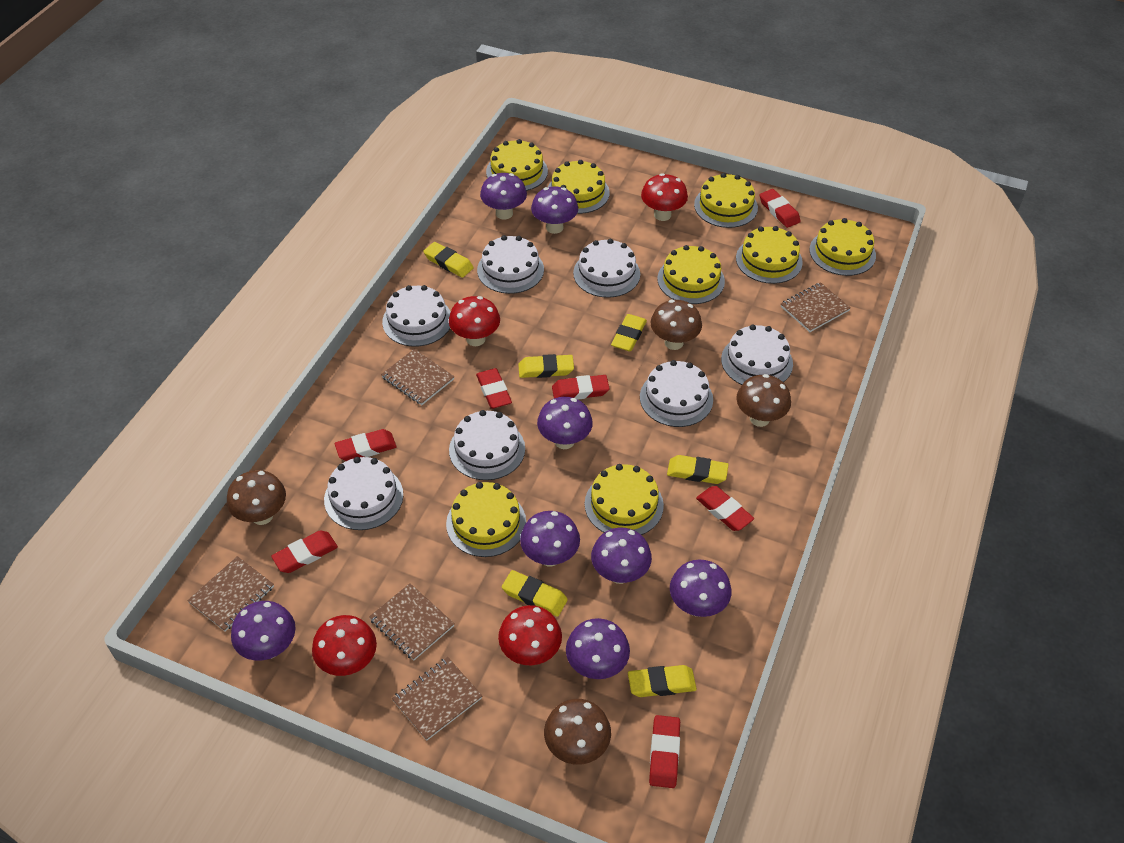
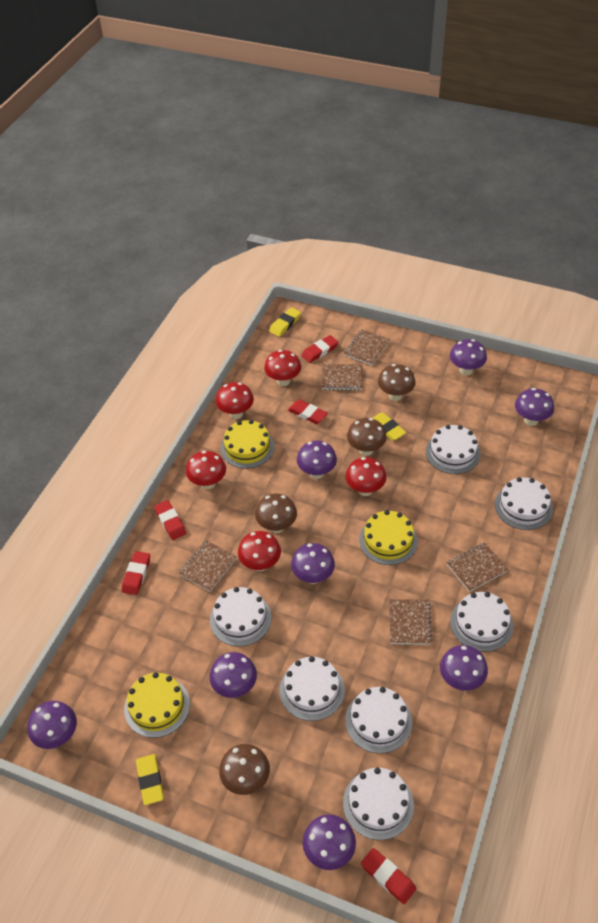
red eraser: 7 -> 5
red mushroom: 4 -> 5
yellow cake: 8 -> 3
yellow eraser: 6 -> 3

